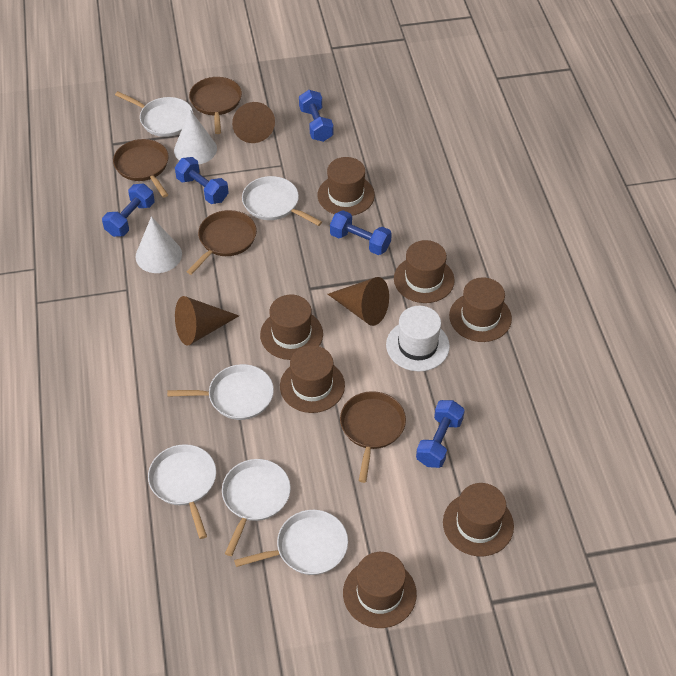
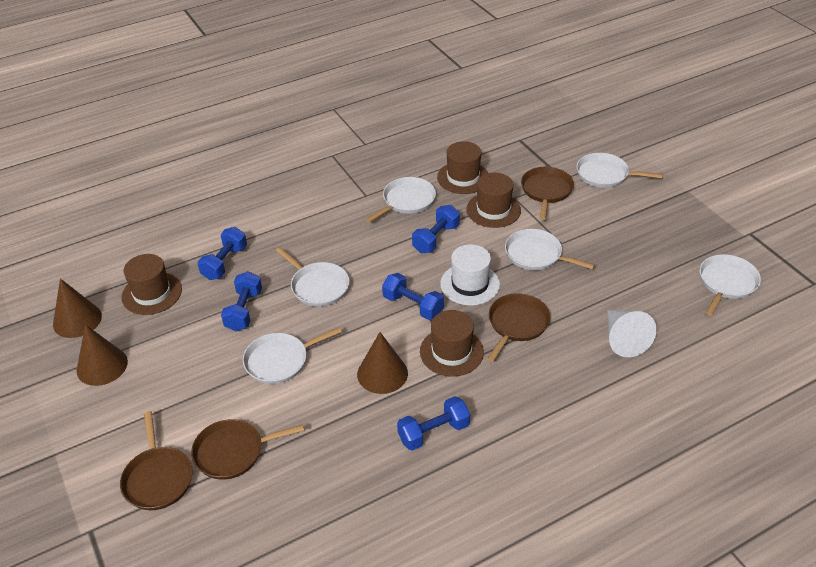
brown hat: 7 -> 4
white cone: 2 -> 1

